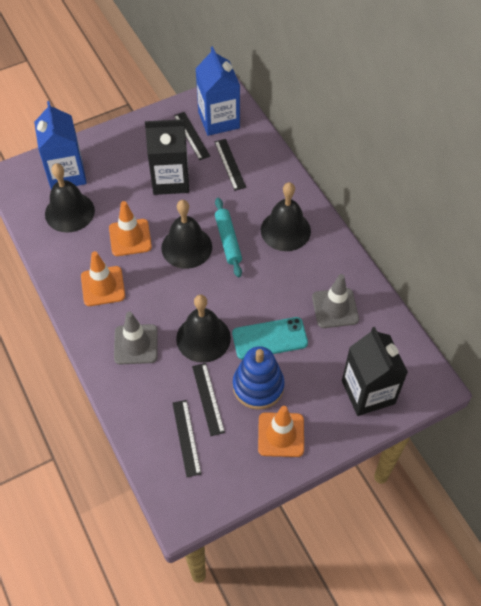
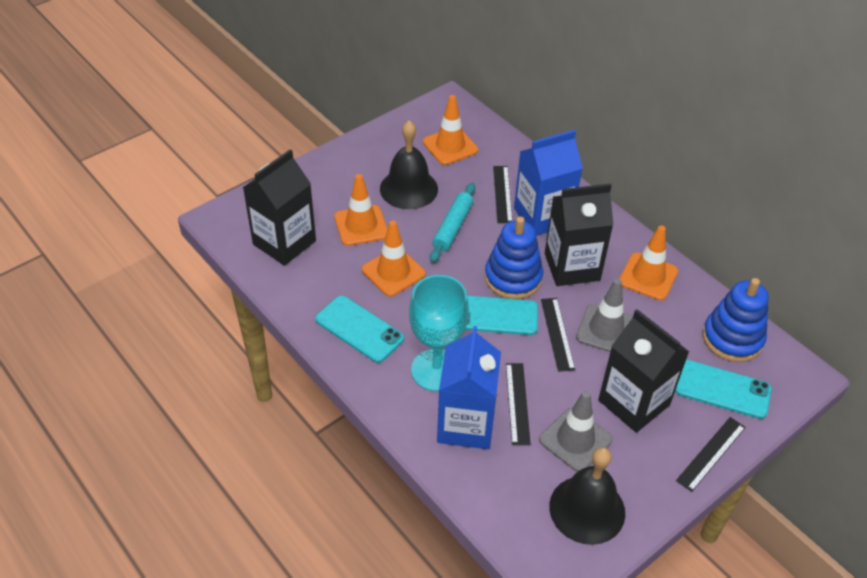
black bell: 4 -> 2
black carton: 2 -> 3
blue stacking toy: 1 -> 2
orange traffic cone: 3 -> 4
turquoise goblet: 0 -> 1
turquoise phone: 1 -> 3

